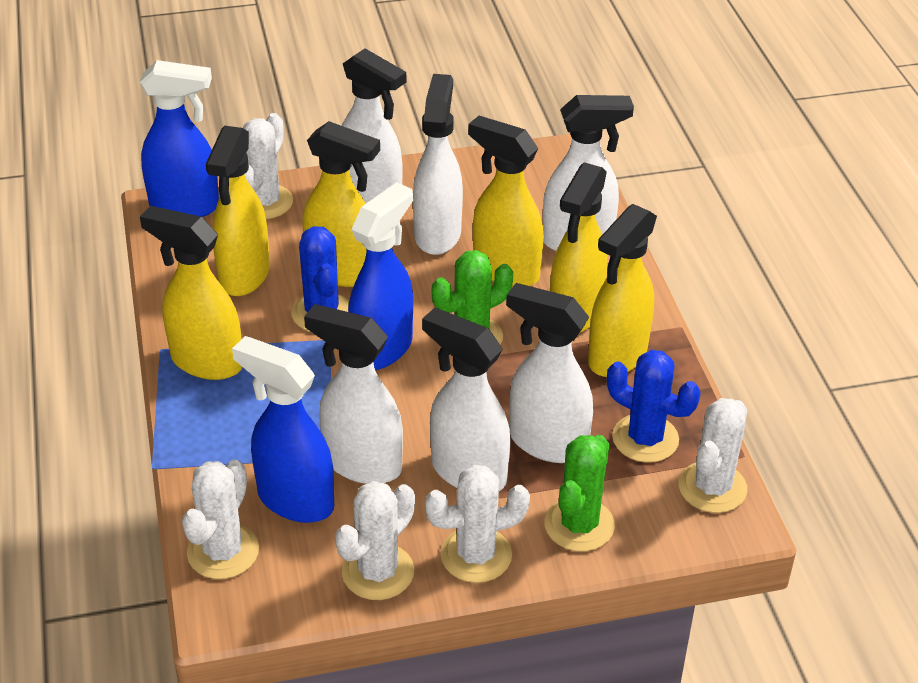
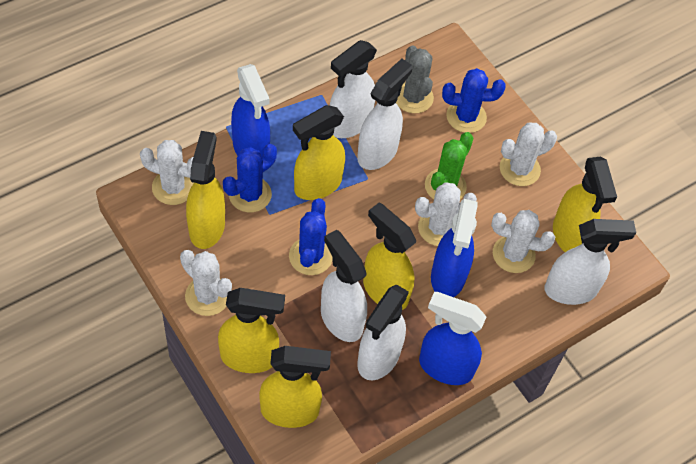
blue cactus: 2 -> 3
green cactus: 2 -> 1
grey cactus: 0 -> 1
white spray bottle: 6 -> 5

